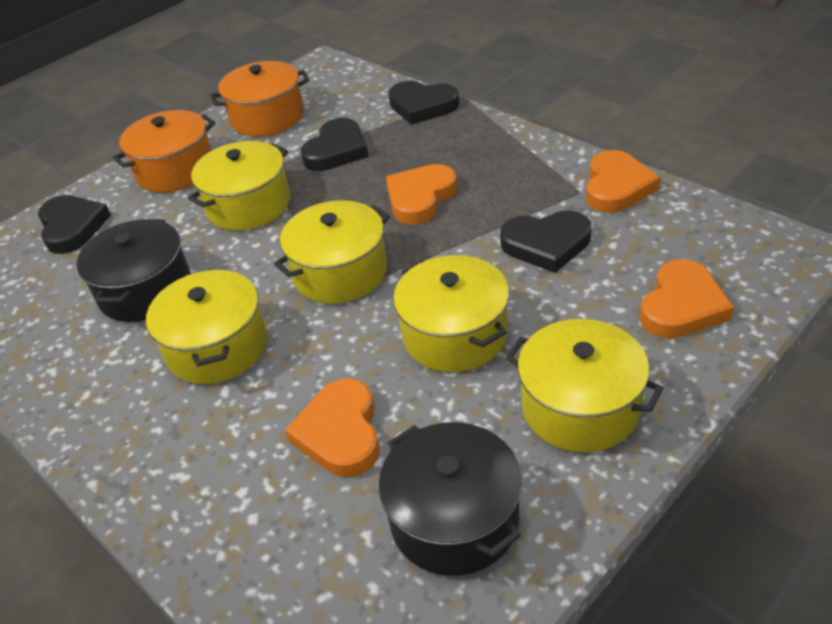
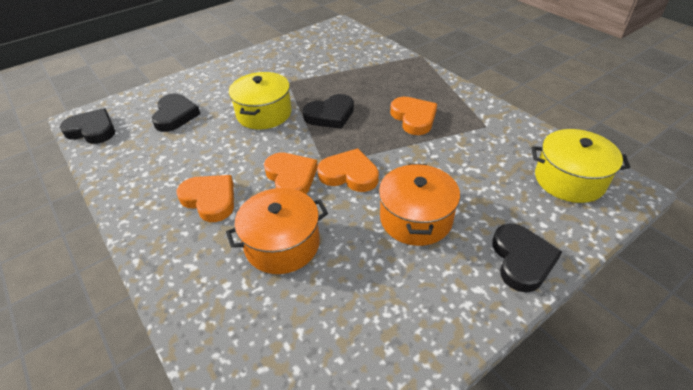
black pot: 2 -> 0
yellow pot: 5 -> 2

